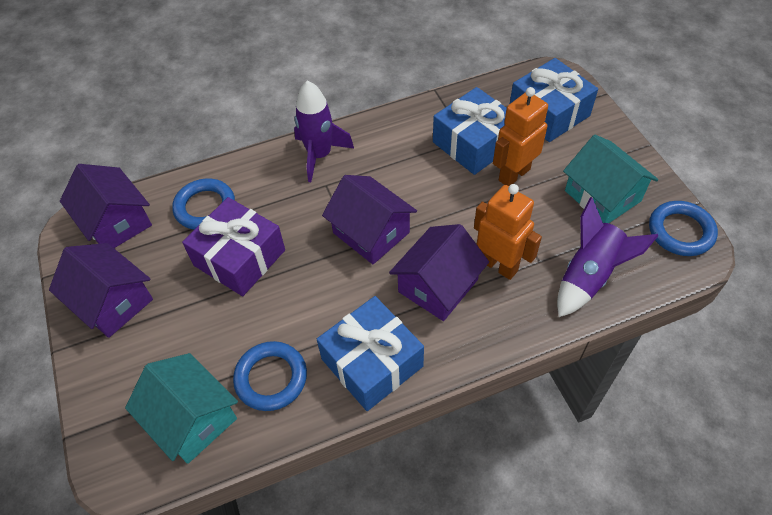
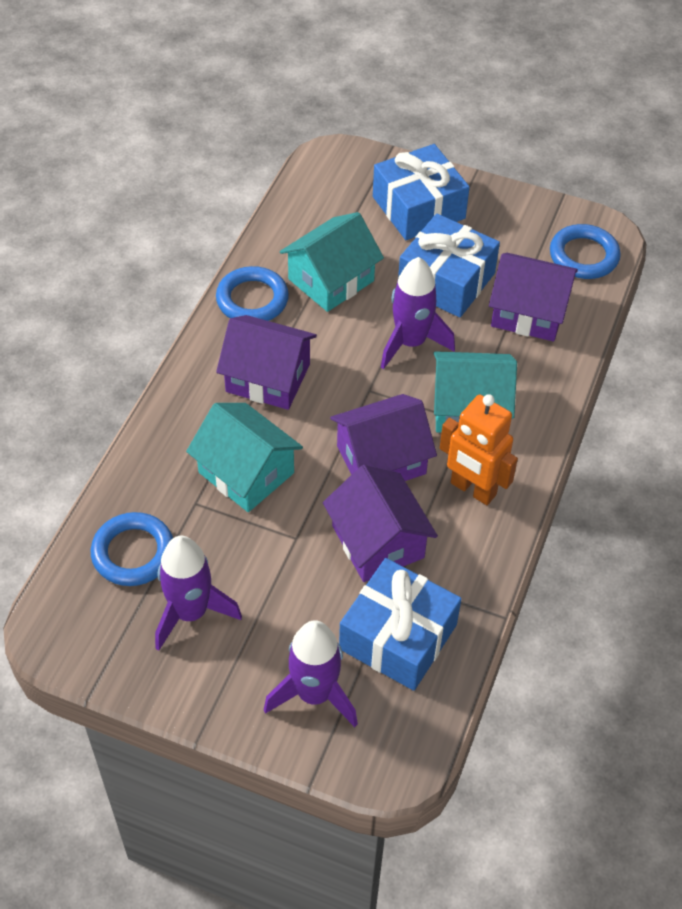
orange robot: 2 -> 1
purple gift: 1 -> 0
purple rocket: 2 -> 3
turquoise house: 2 -> 3

